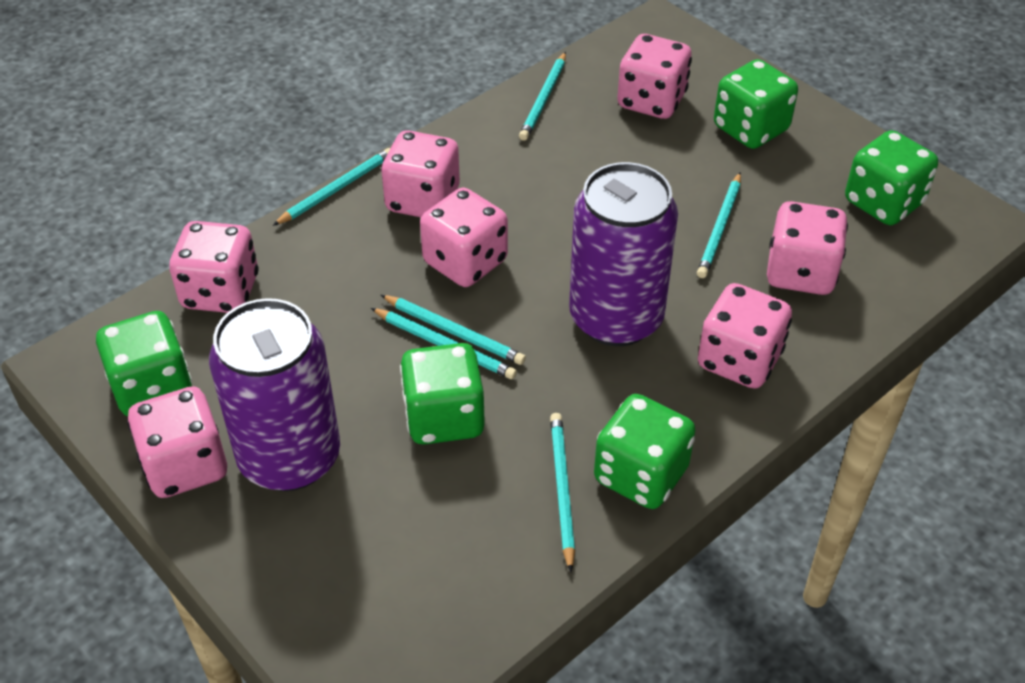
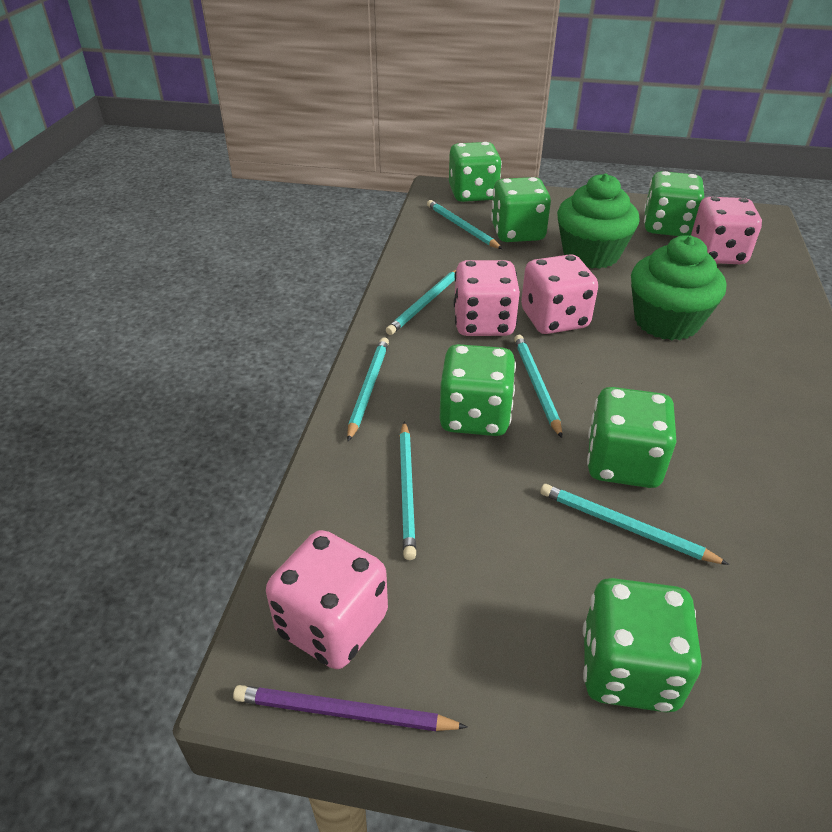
green cupcake: 0 -> 2
green dice: 5 -> 6
pink dice: 7 -> 4
purple can: 2 -> 0
purple pencil: 0 -> 1

